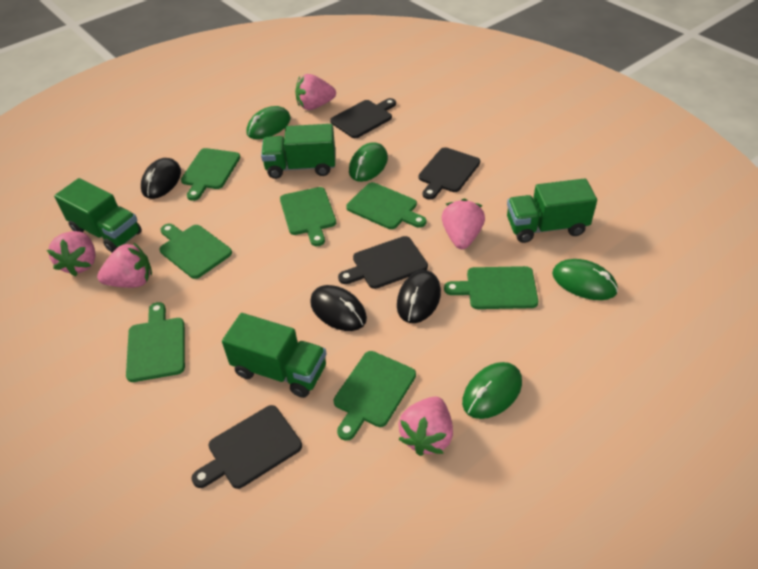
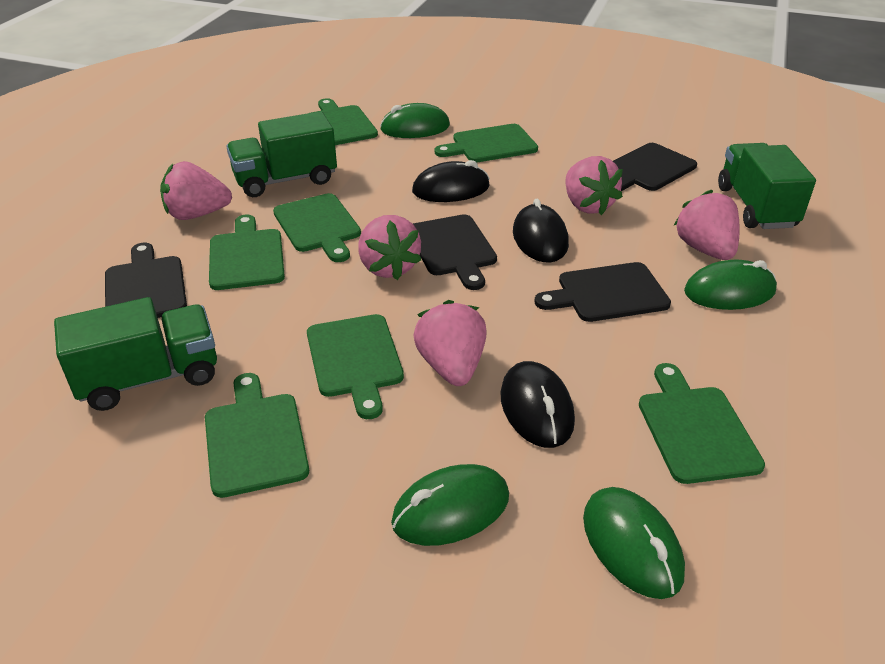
green truck: 4 -> 3

